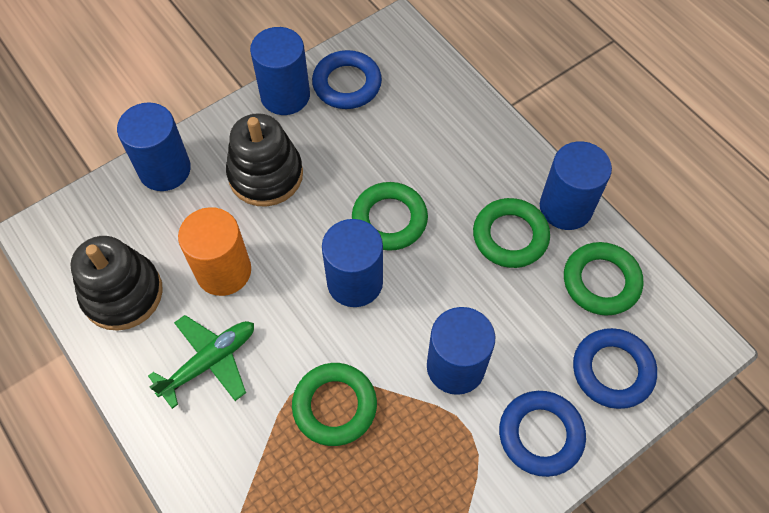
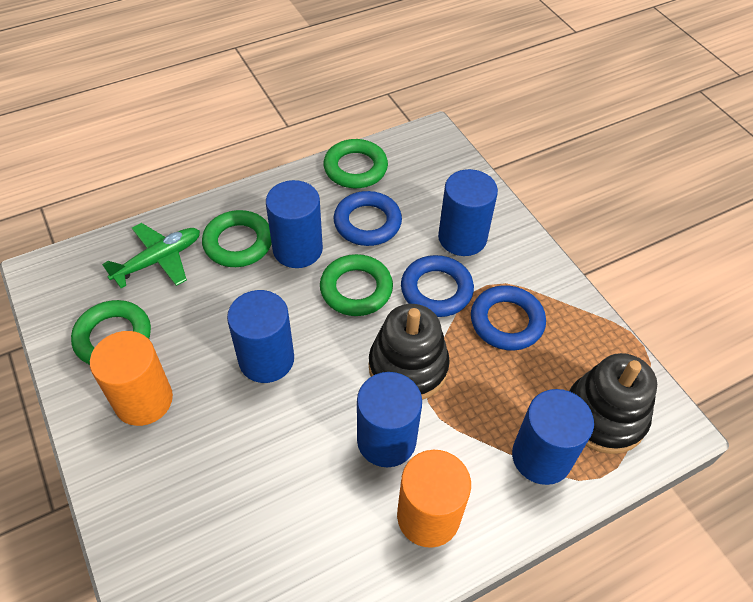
orange cylinder: 1 -> 2

